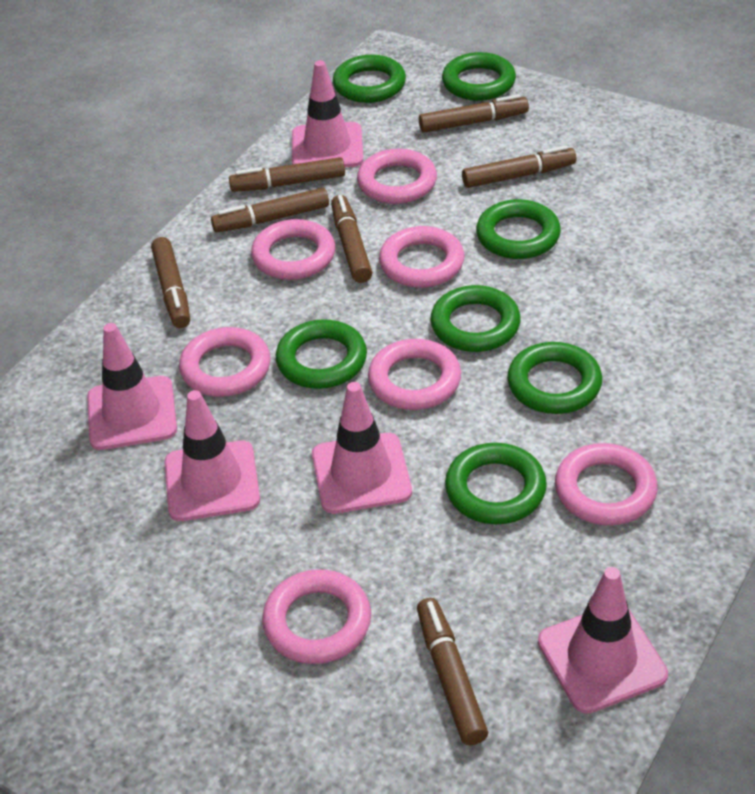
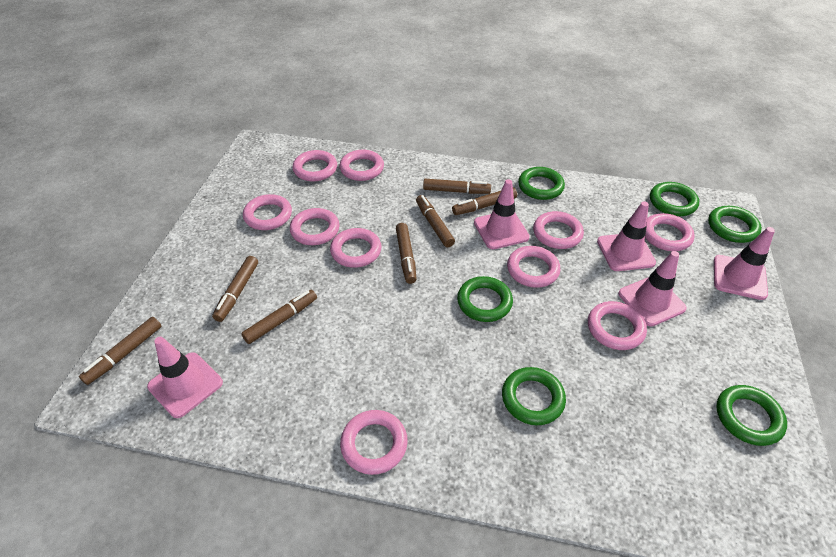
green ring: 7 -> 6
pink ring: 7 -> 10

